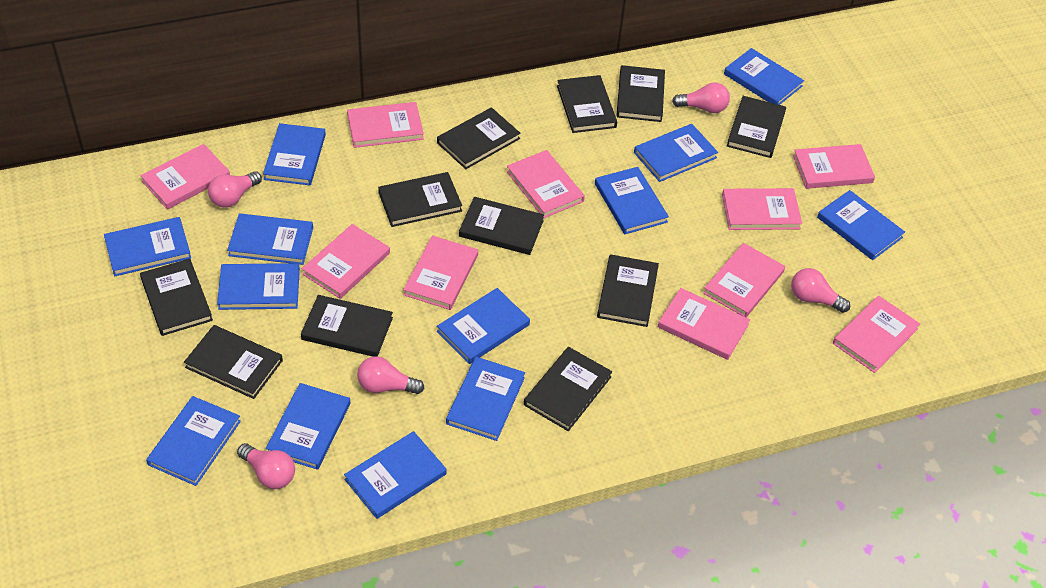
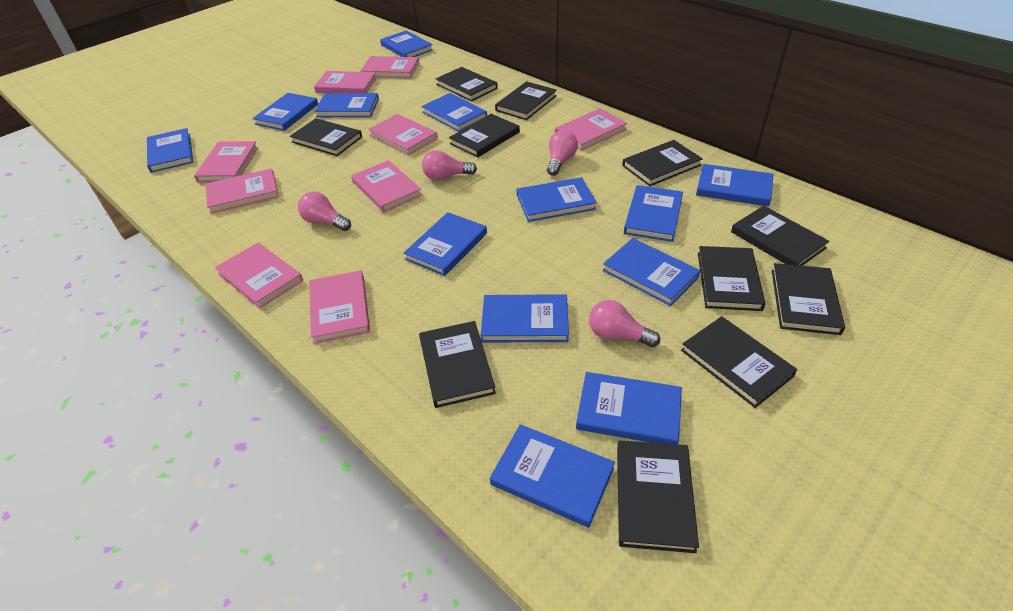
pink book: 10 -> 9
pink light bulb: 5 -> 4

